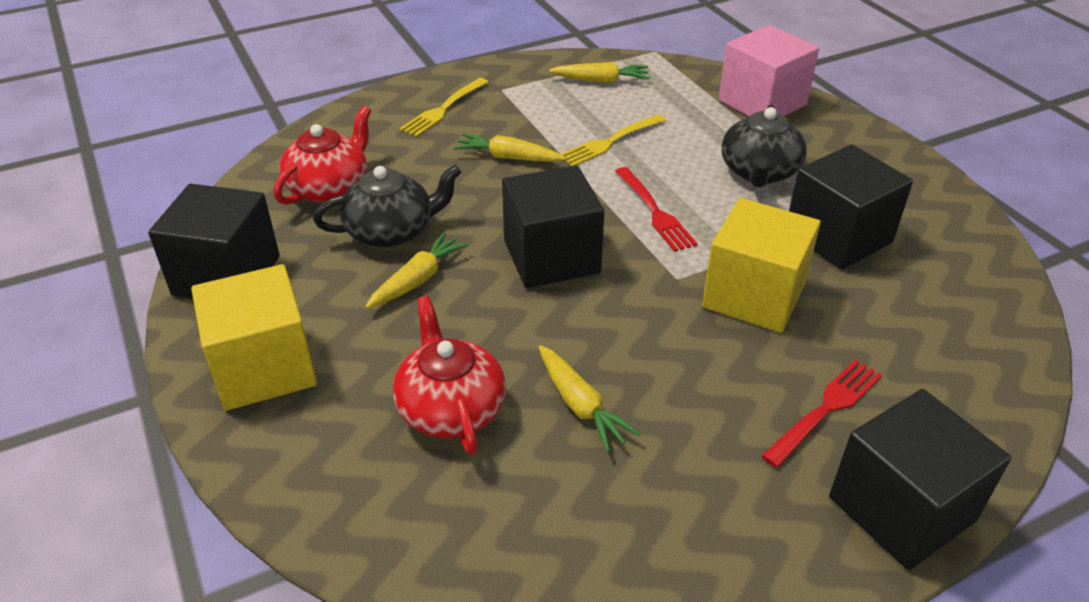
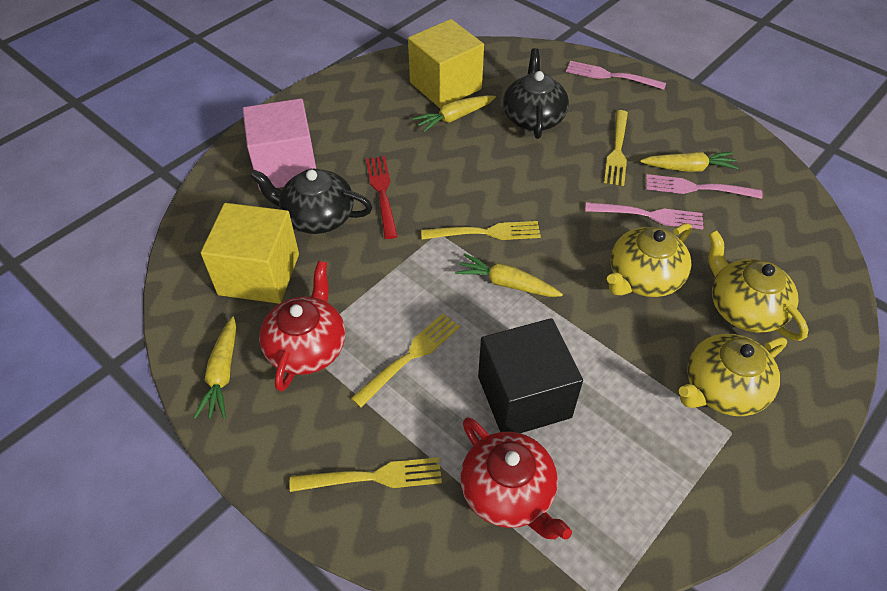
black cube: 4 -> 1
pink fork: 0 -> 3
red fork: 2 -> 1
yellow fork: 2 -> 4
yellow teapot: 0 -> 3

